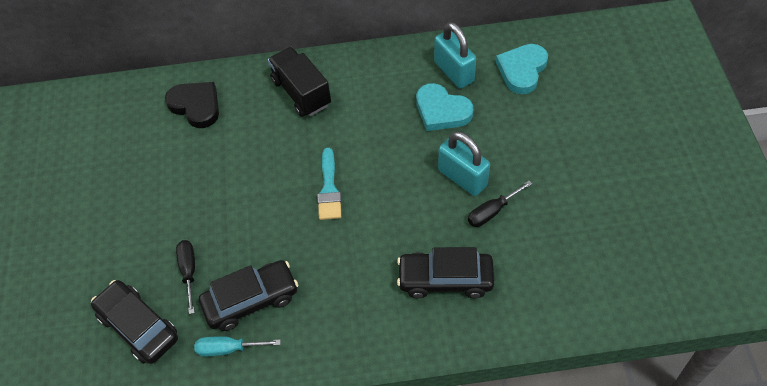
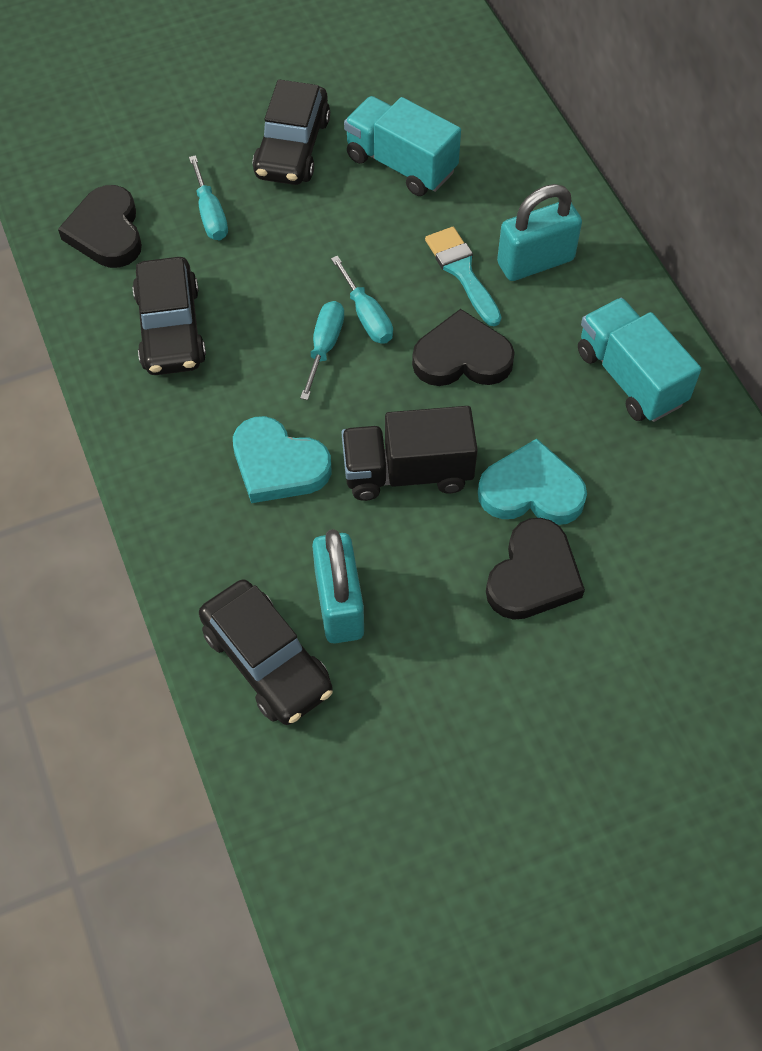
black heart: 1 -> 3
black screwdriver: 2 -> 0
turquoise screwdriver: 1 -> 3
turquoise truck: 0 -> 2

